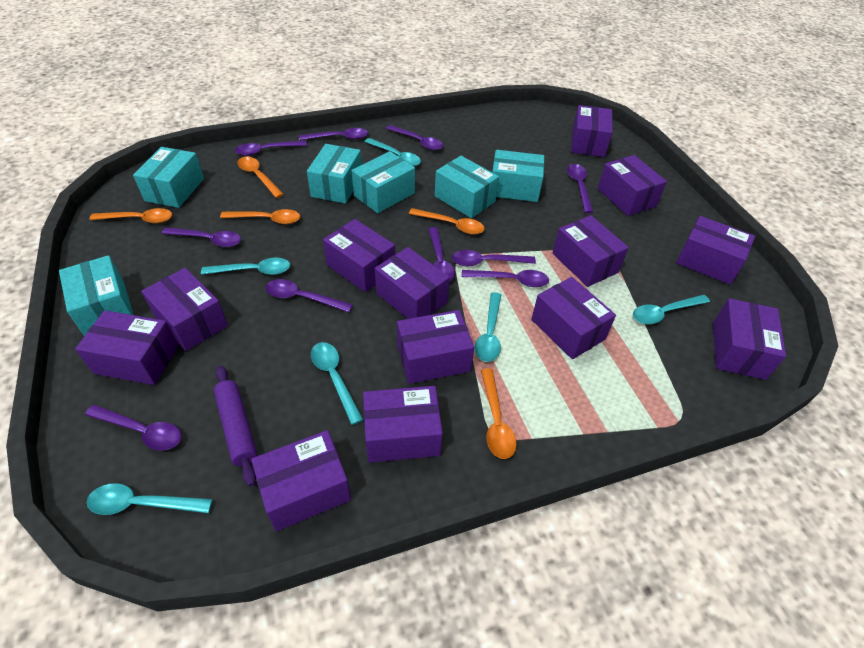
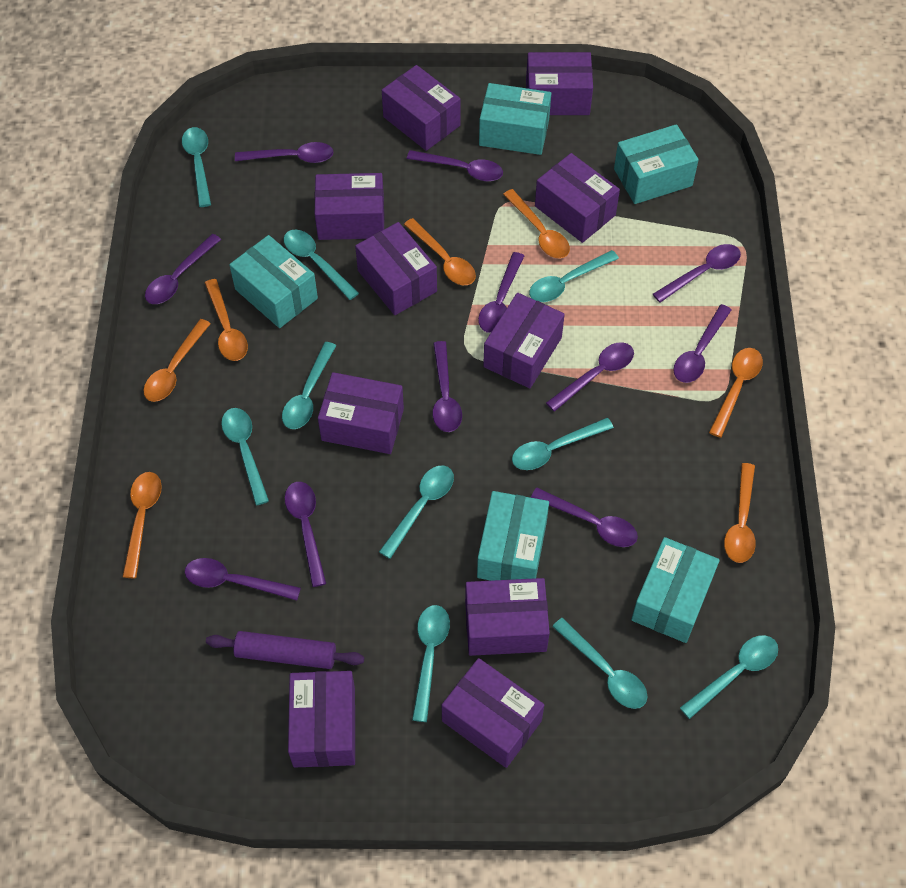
orange spoon: 5 -> 7
purple box: 13 -> 10
purple spoon: 10 -> 11
turquoise box: 6 -> 5
turquoise spoon: 6 -> 10

